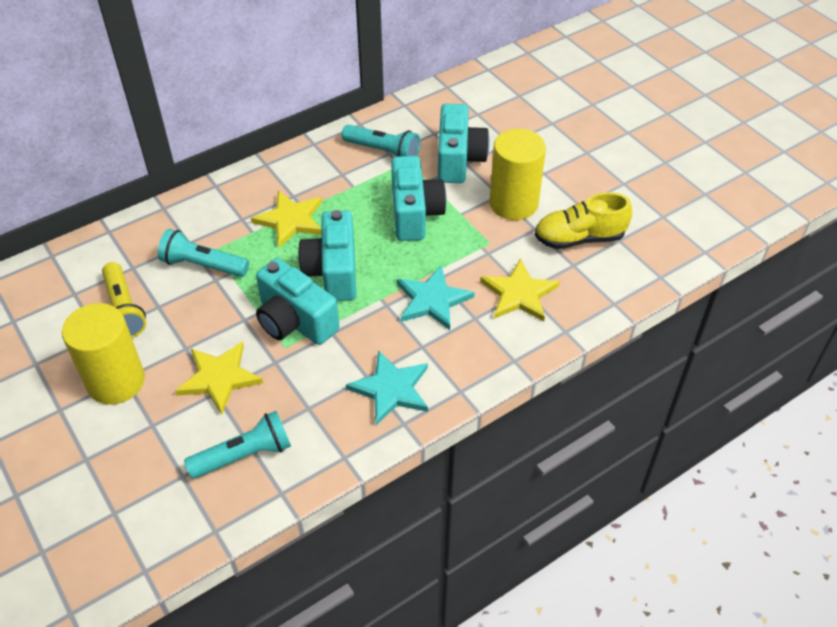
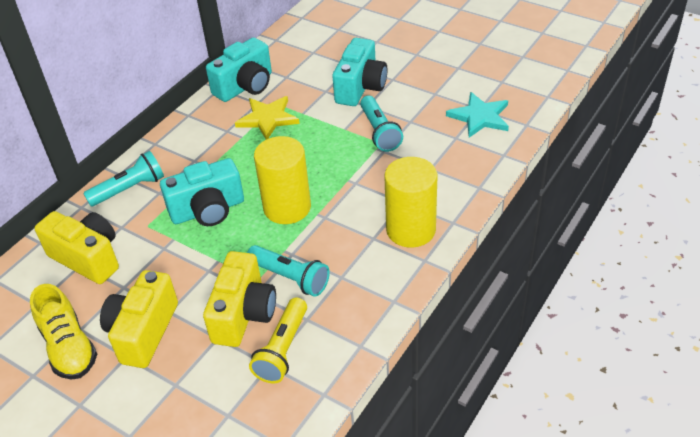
turquoise camera: 4 -> 3
turquoise star: 2 -> 1
yellow camera: 0 -> 3
yellow star: 3 -> 1

